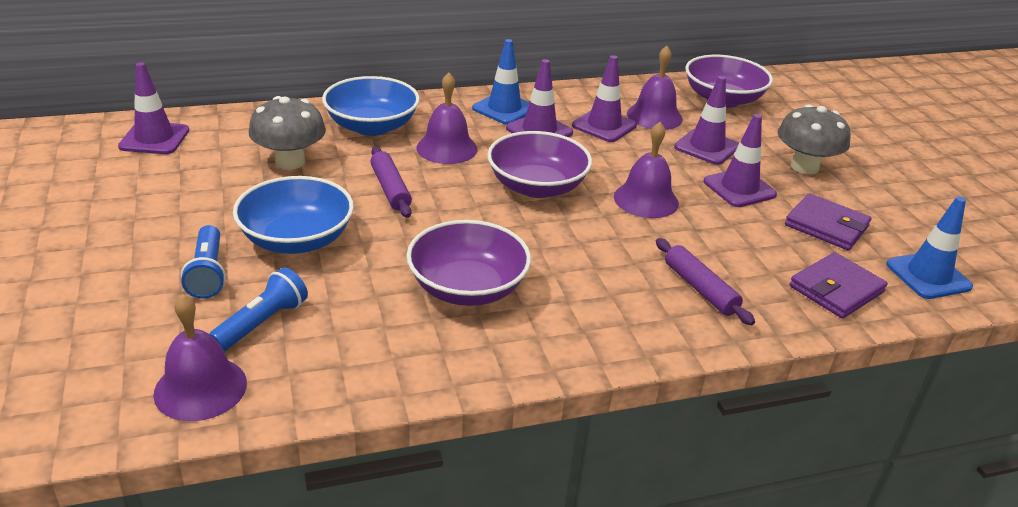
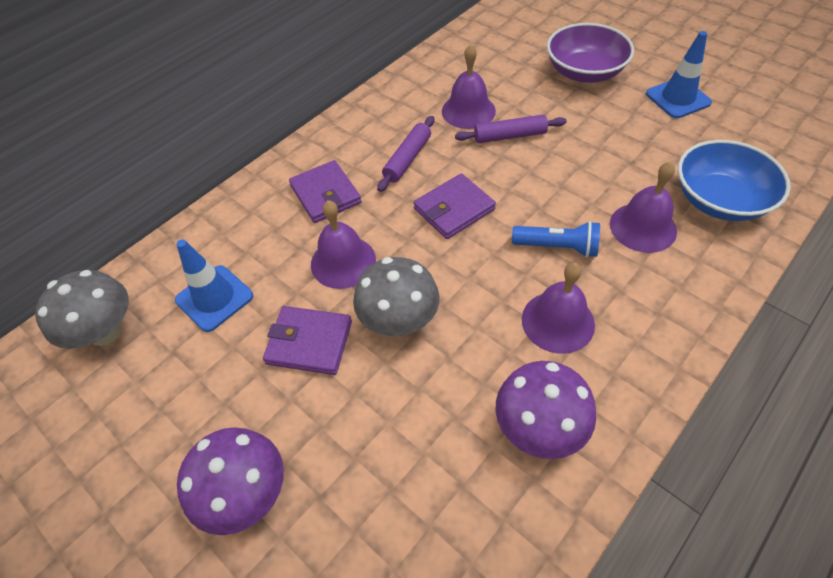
blue bowl: 2 -> 1
blue flashlight: 2 -> 1
purple bowl: 3 -> 1
purple mushroom: 0 -> 2
purple traffic cone: 5 -> 0
purple wallet: 2 -> 3

